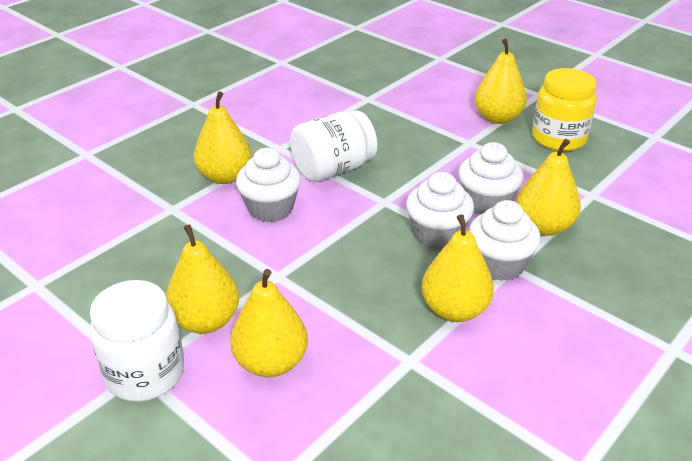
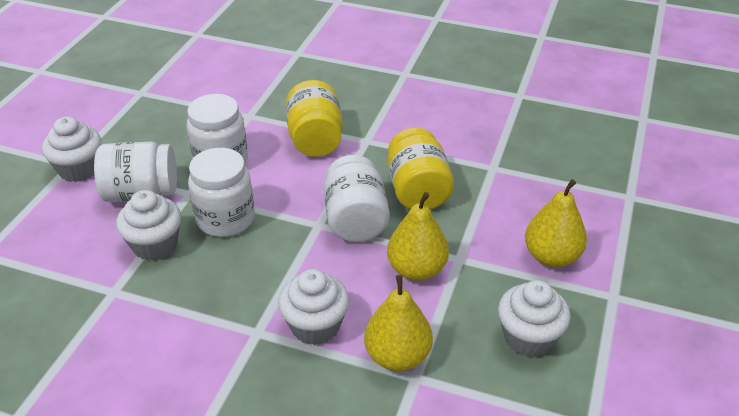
white jar: 2 -> 4
yellow jar: 1 -> 2
yellow pear: 6 -> 3

